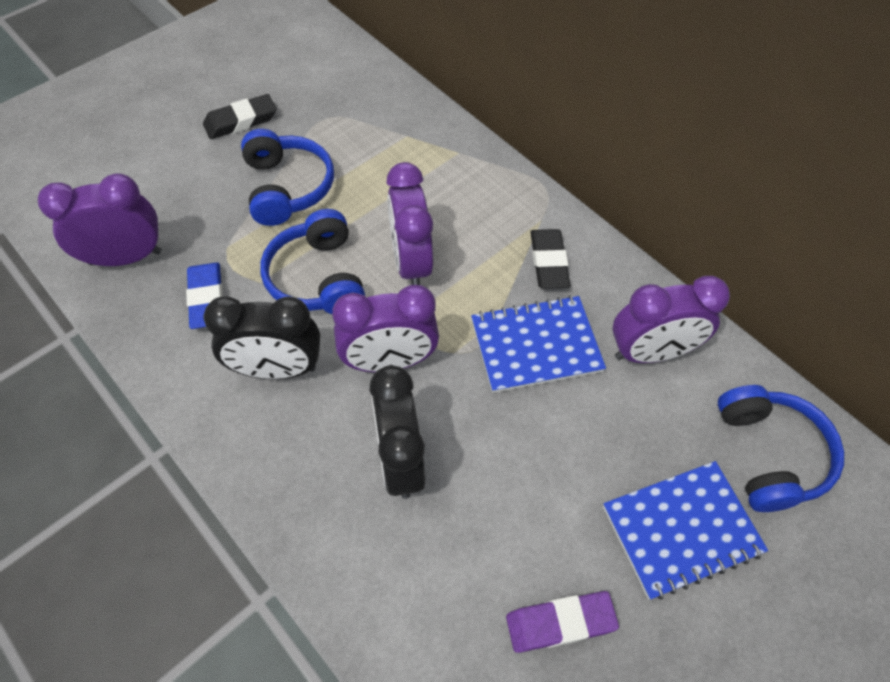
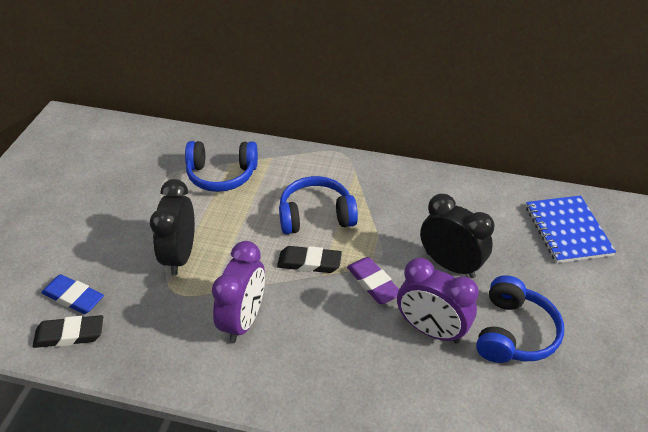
blue notebook: 2 -> 1
purple clock: 4 -> 2

